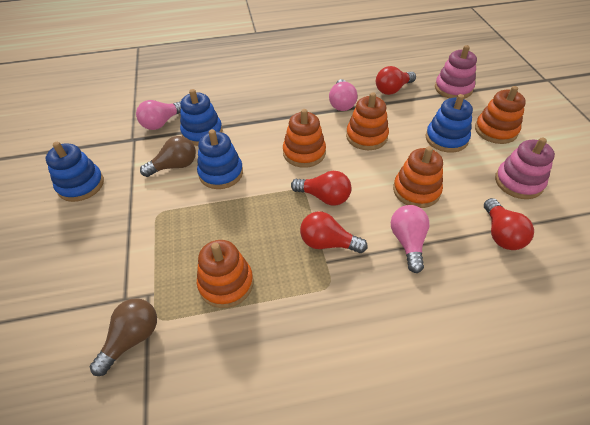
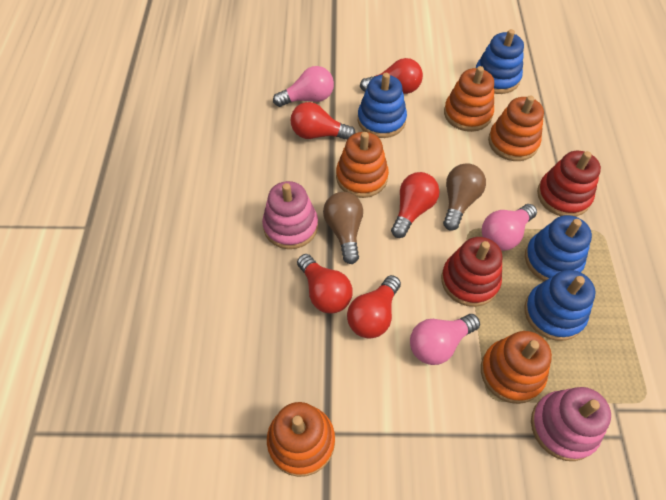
red light bulb: 4 -> 5
red stacking toy: 0 -> 2

